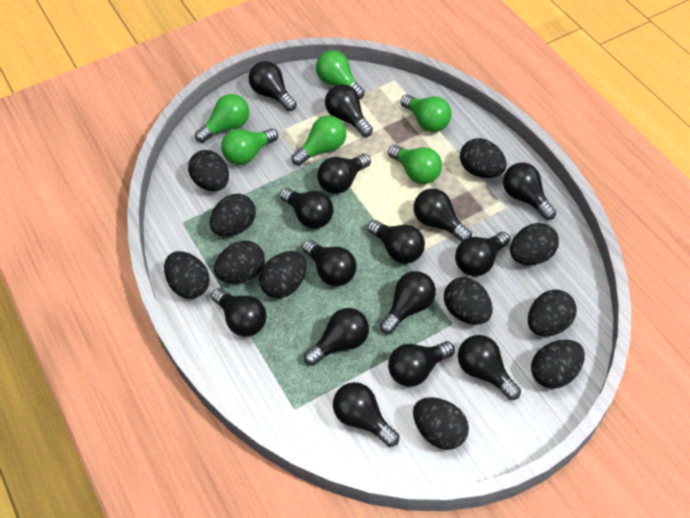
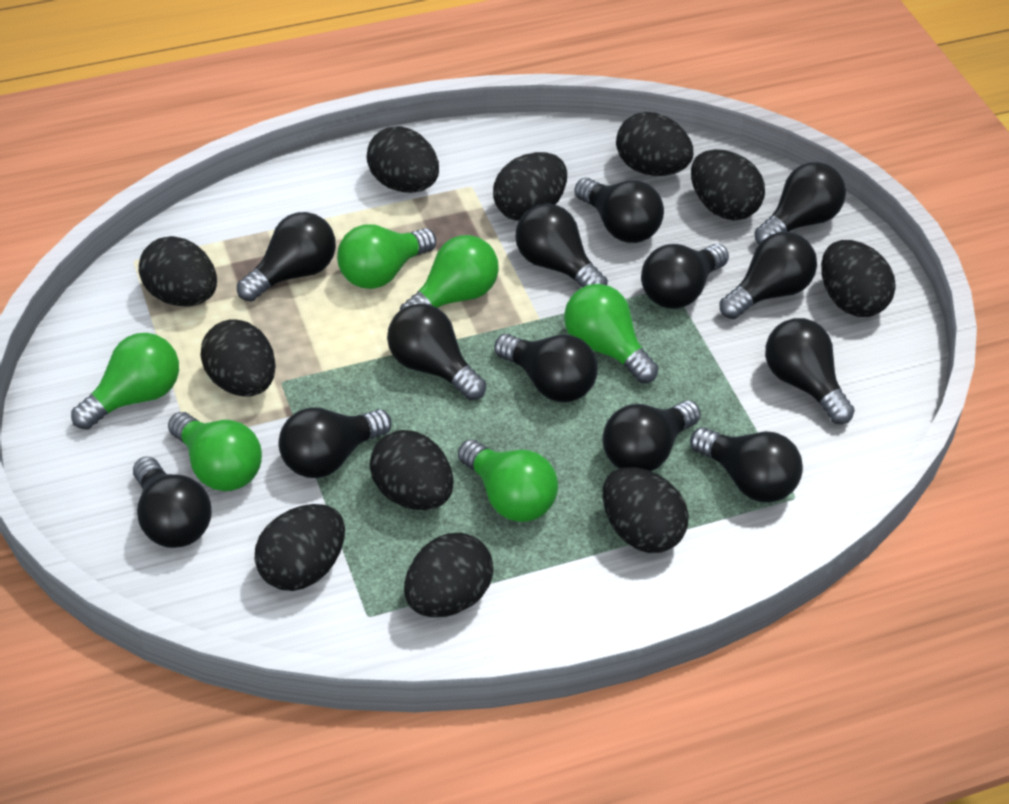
black light bulb: 15 -> 13

